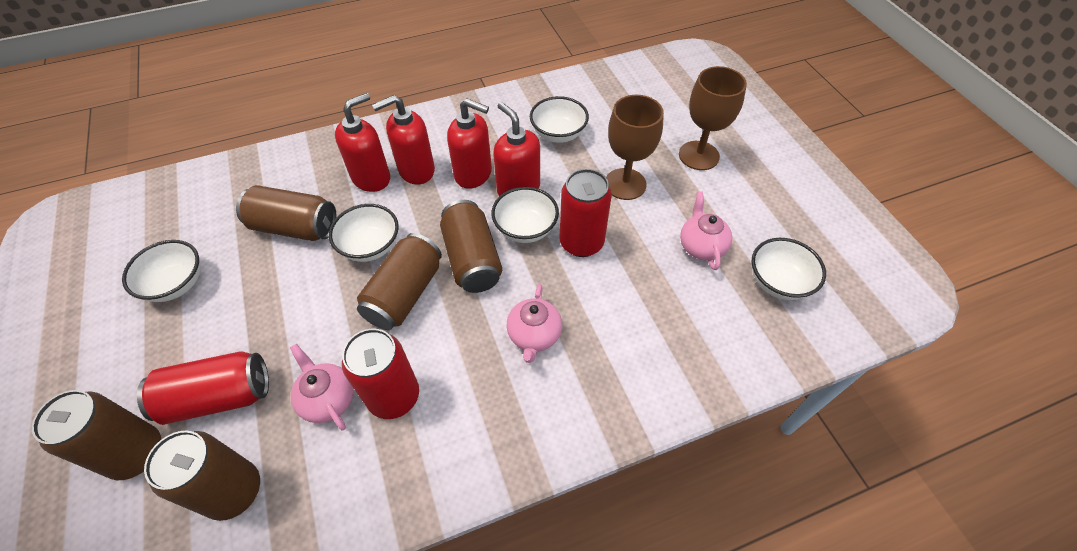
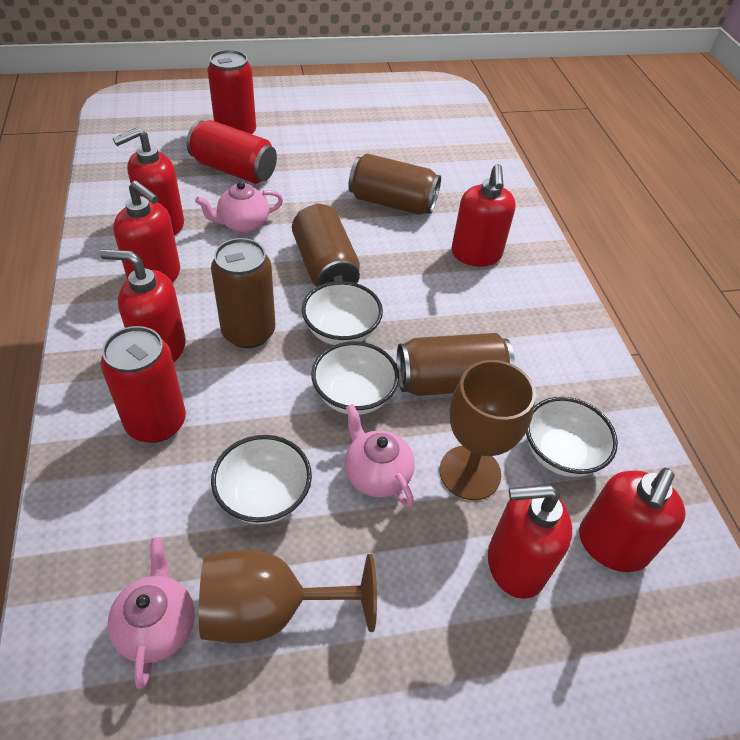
brown can: 5 -> 4
red soap dispenser: 4 -> 6
white bowl: 5 -> 4

